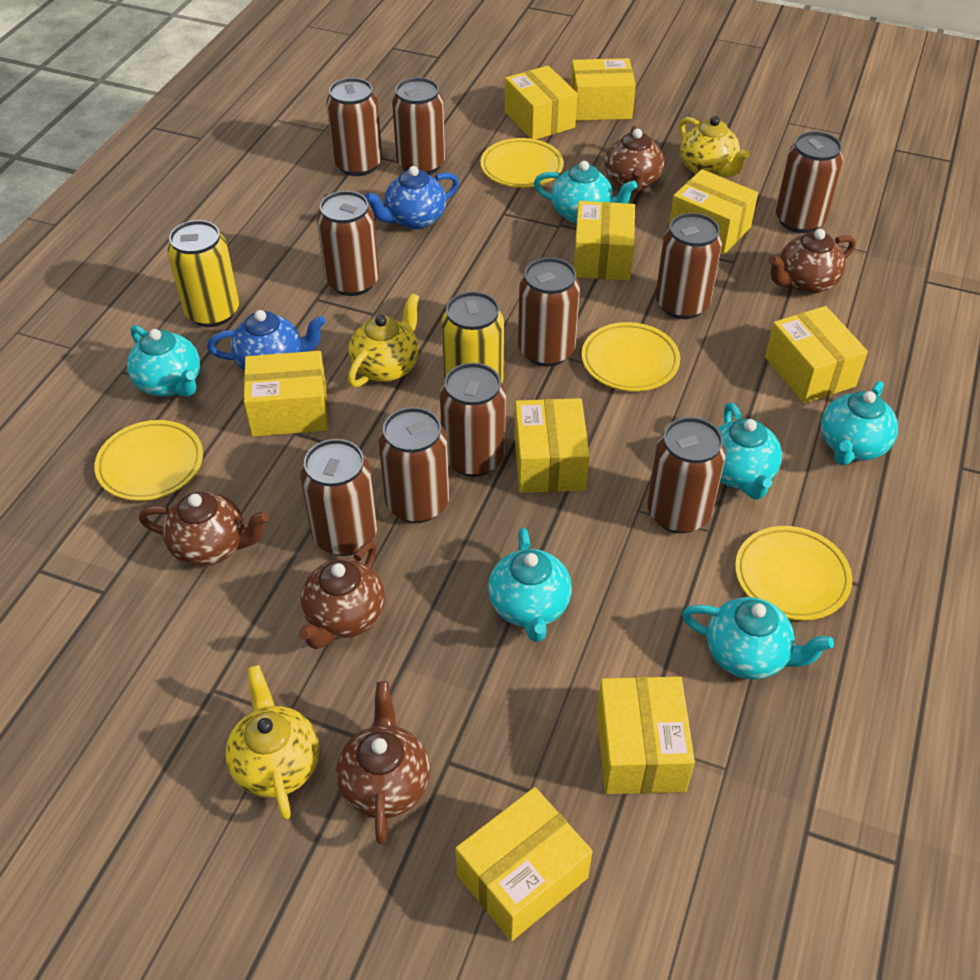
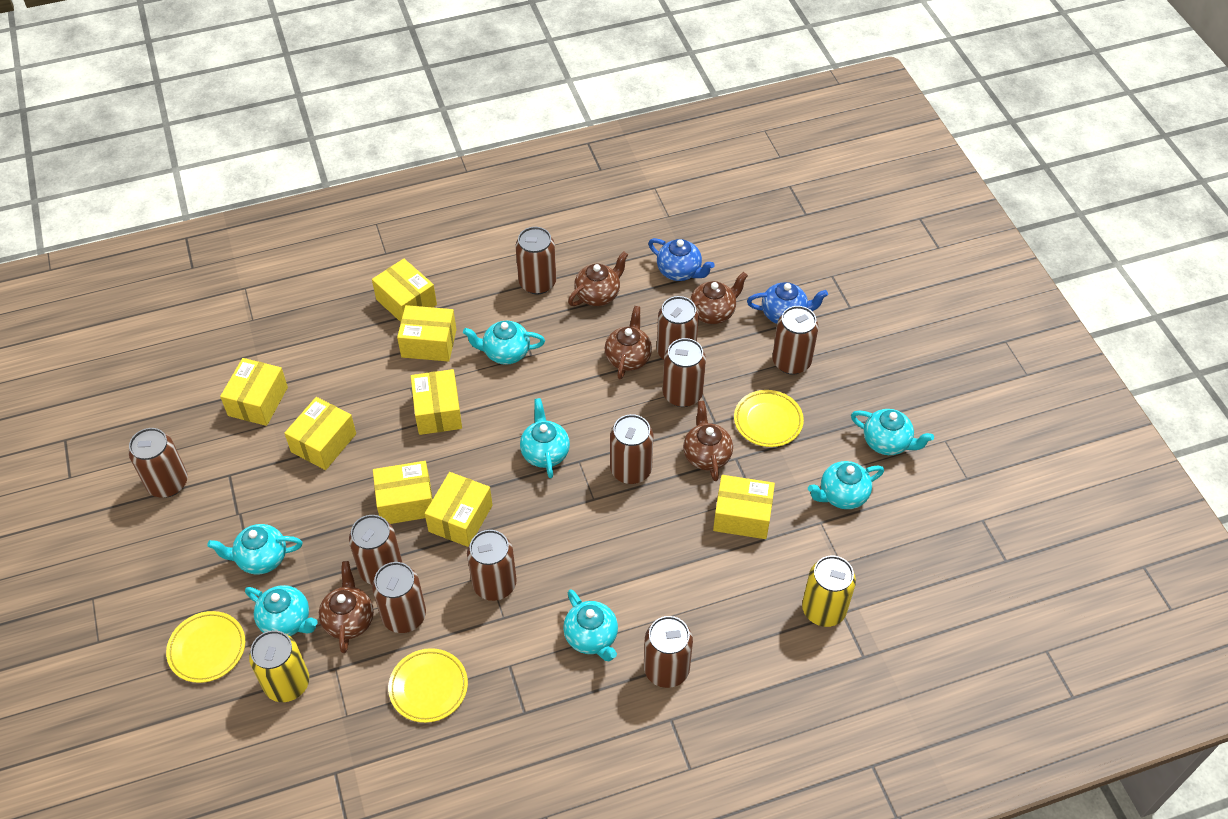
turquoise teapot: 6 -> 7
yellow box: 9 -> 8
yellow plate: 4 -> 3
yellow teapot: 3 -> 0

